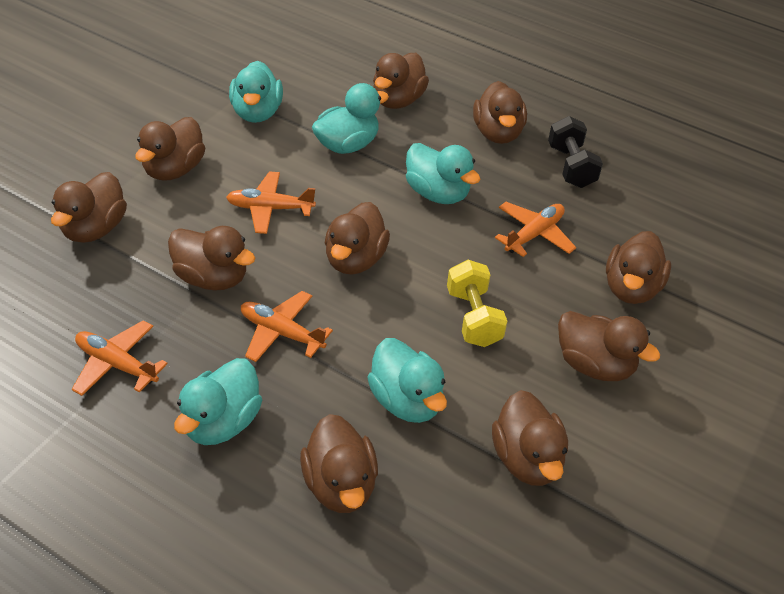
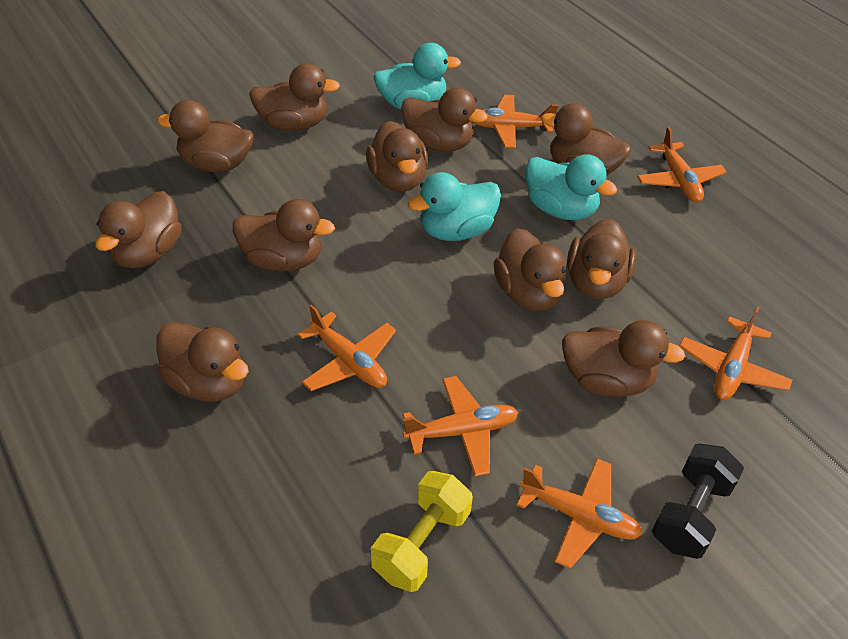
brown duck: 10 -> 11
orange plane: 4 -> 6
turquoise duck: 5 -> 3

